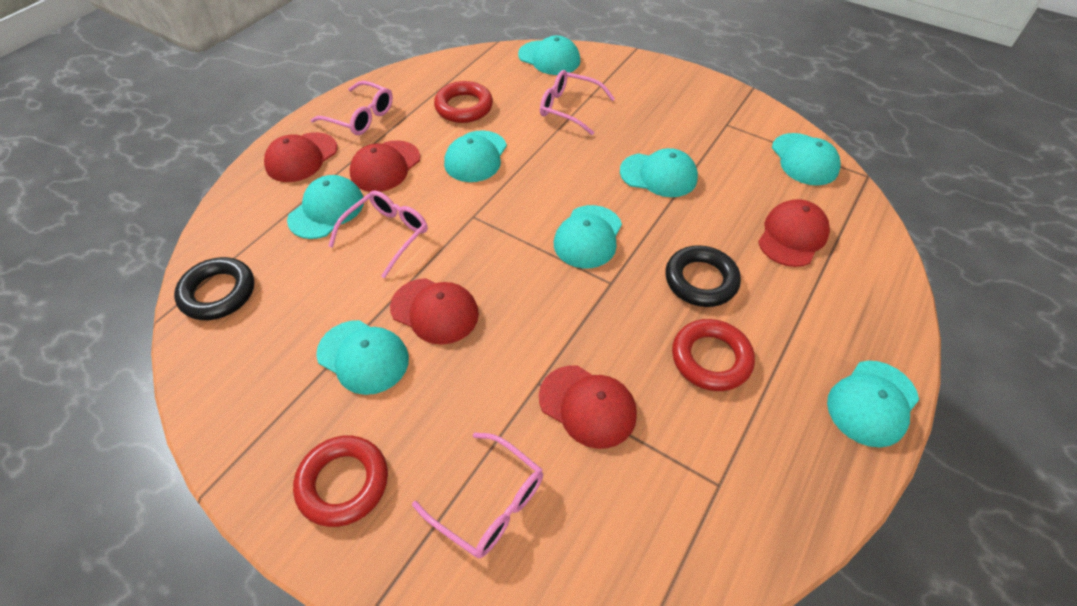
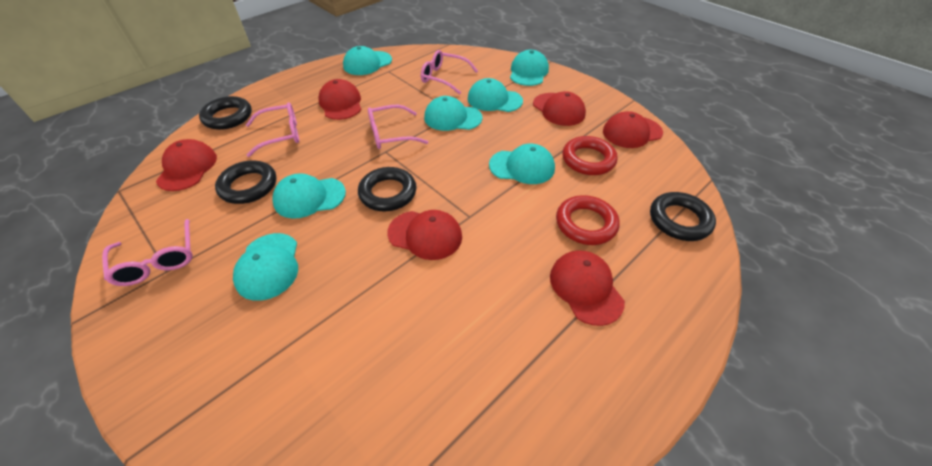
black ring: 2 -> 4
red cap: 5 -> 6
red ring: 3 -> 2
turquoise cap: 8 -> 7

